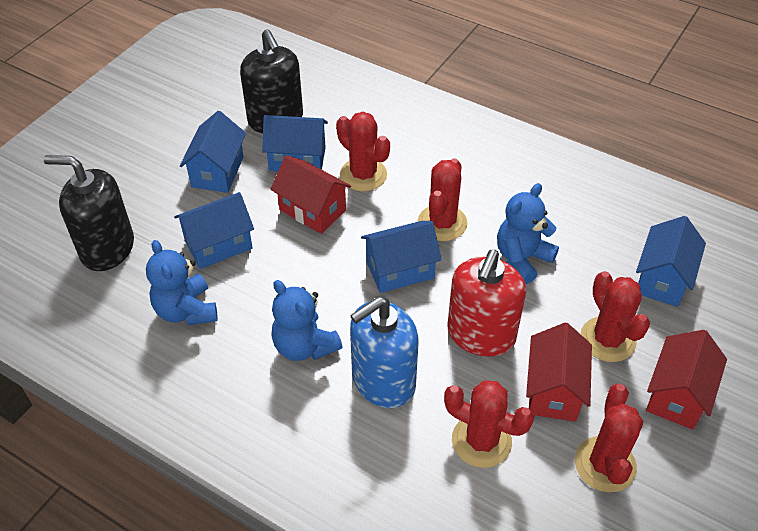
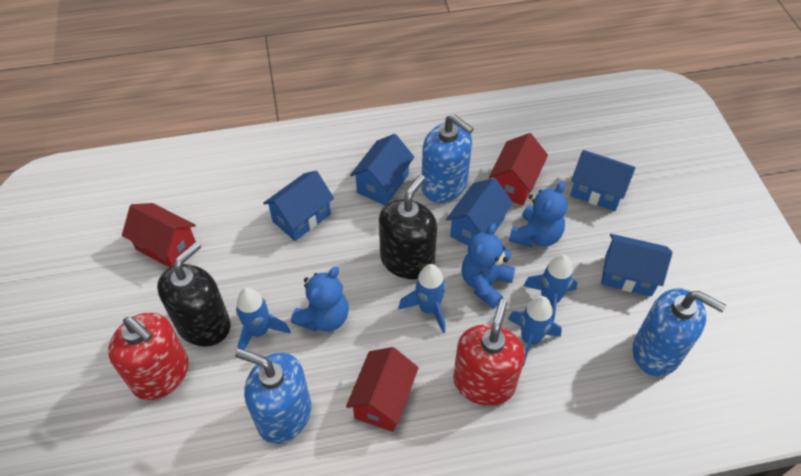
blue rocket: 0 -> 4
blue soap dispenser: 1 -> 3
red cactus: 5 -> 0
red soap dispenser: 1 -> 2

